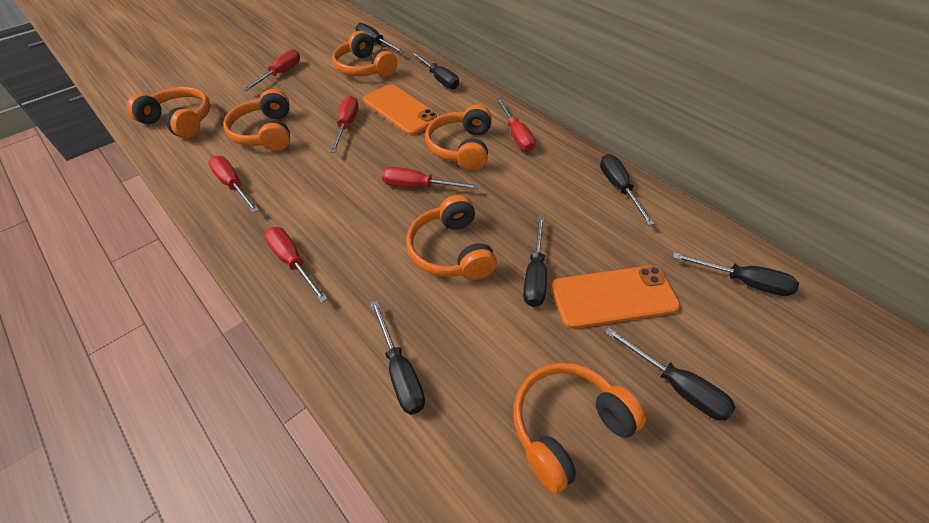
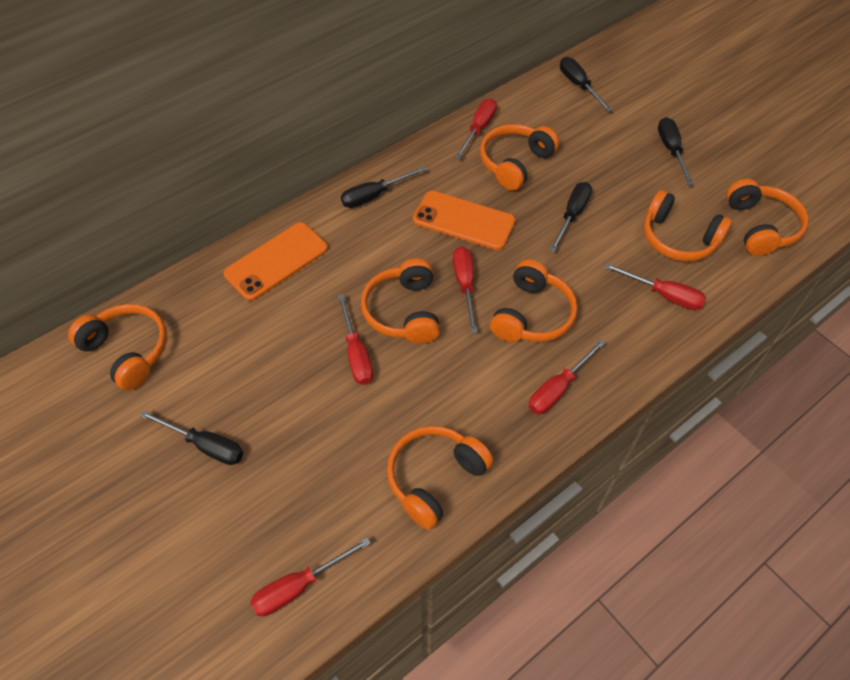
black screwdriver: 7 -> 5
orange headphones: 6 -> 7

